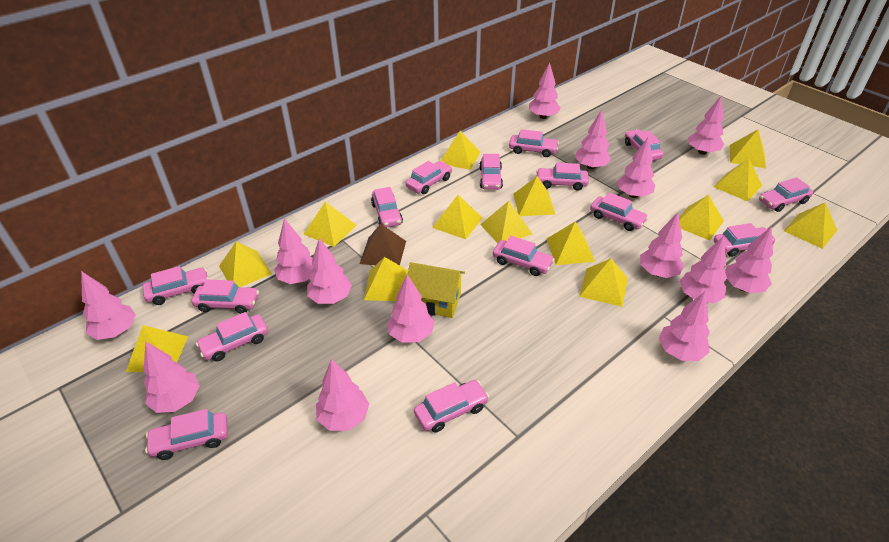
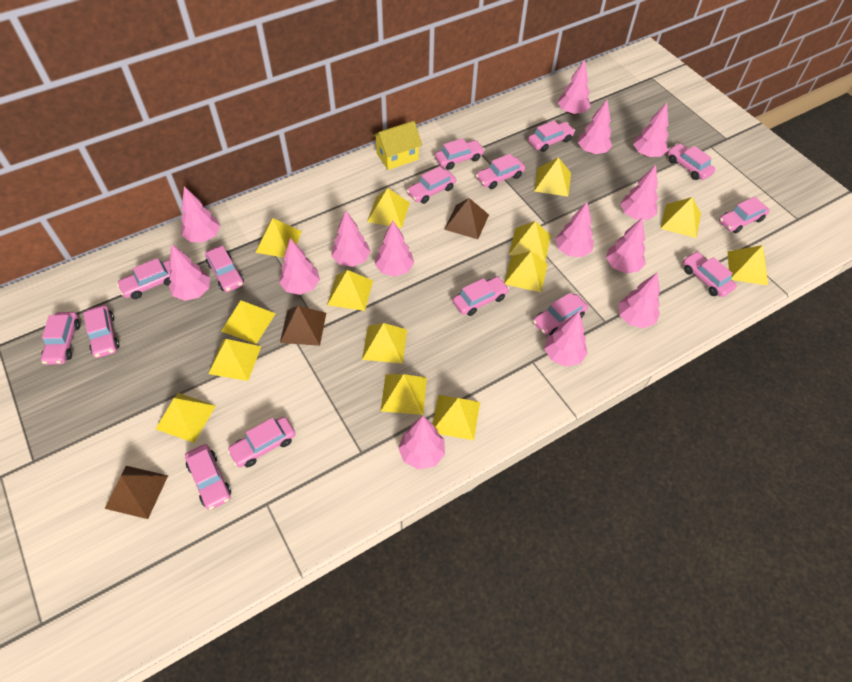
brown pyramid: 1 -> 3

